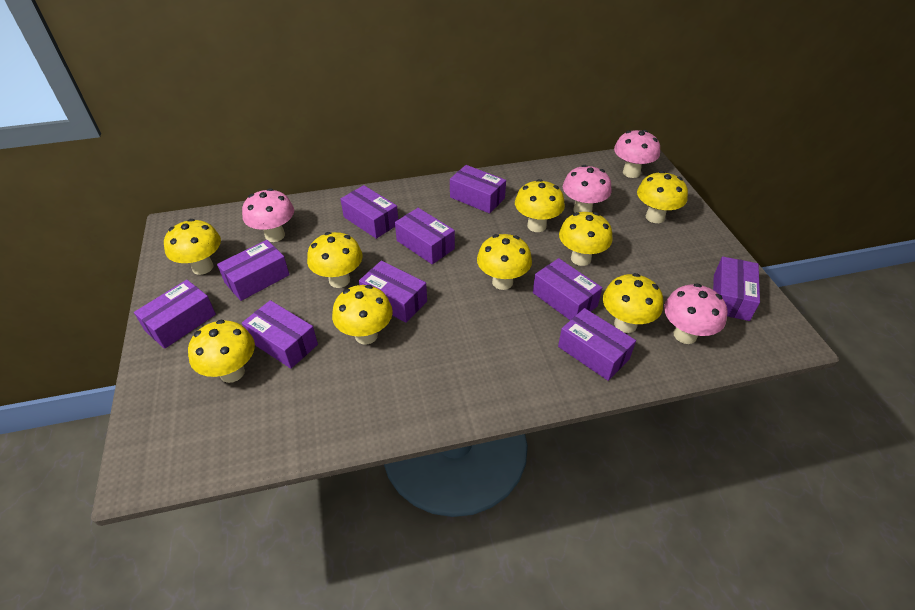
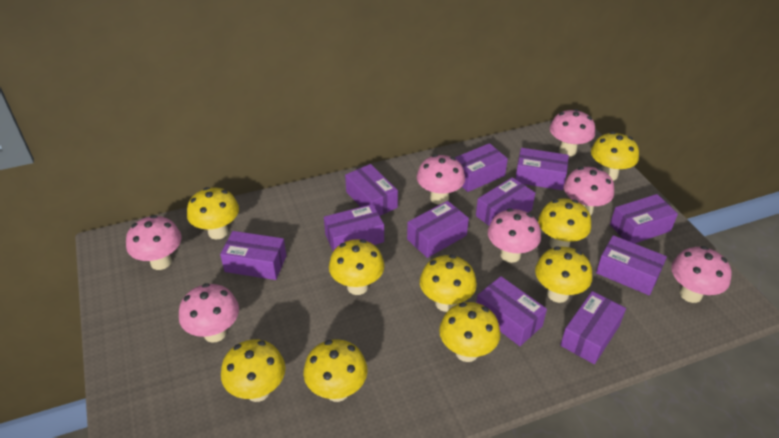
pink mushroom: 4 -> 7
purple box: 10 -> 11

